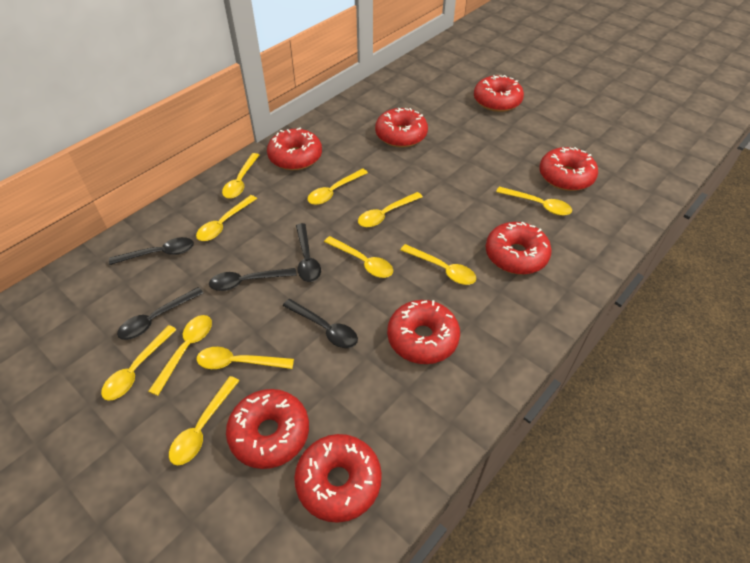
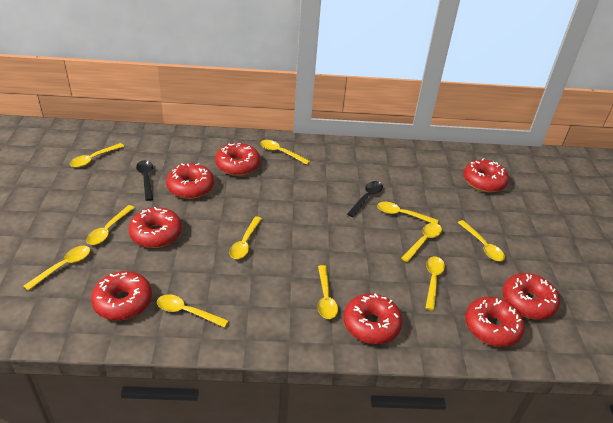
black spoon: 5 -> 2

